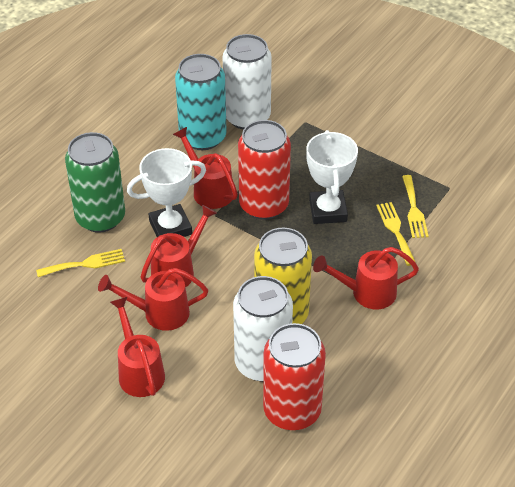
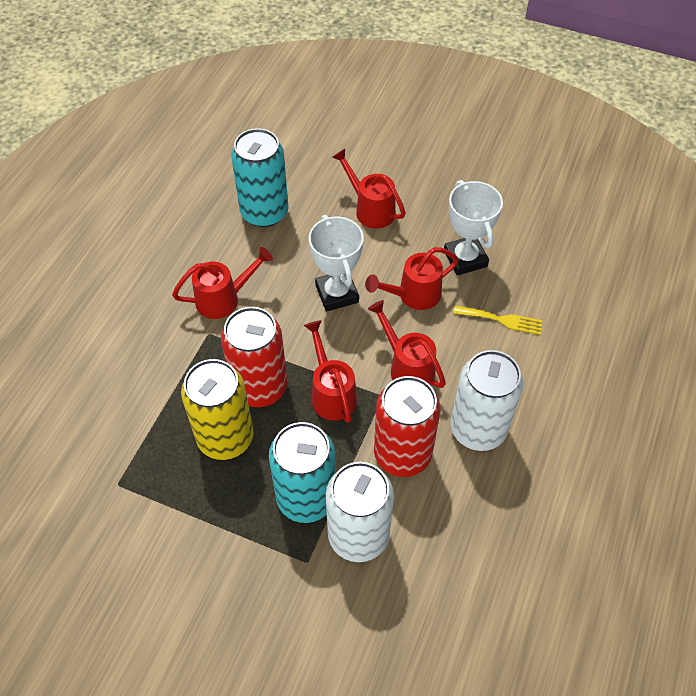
green can: 1 -> 0
turquoise can: 1 -> 2
yellow fork: 3 -> 1

